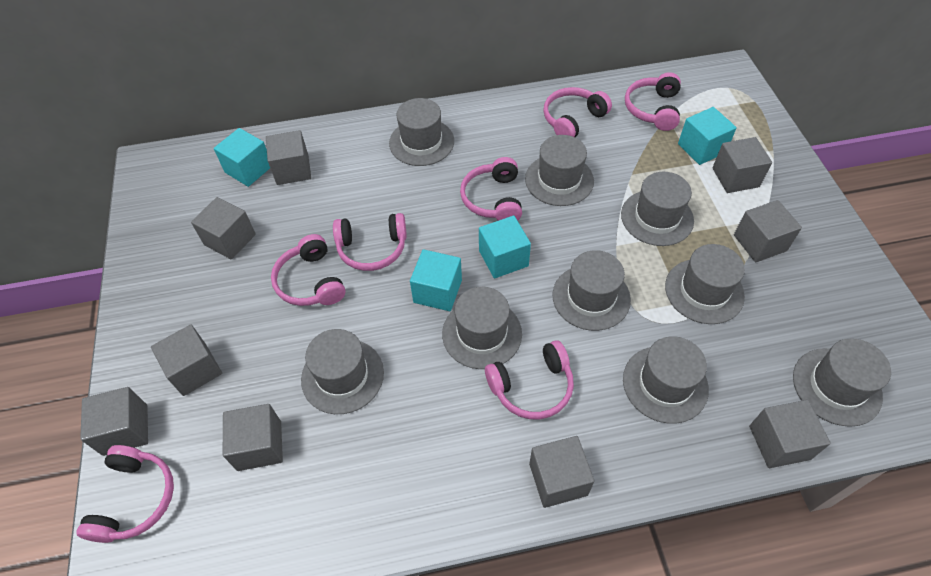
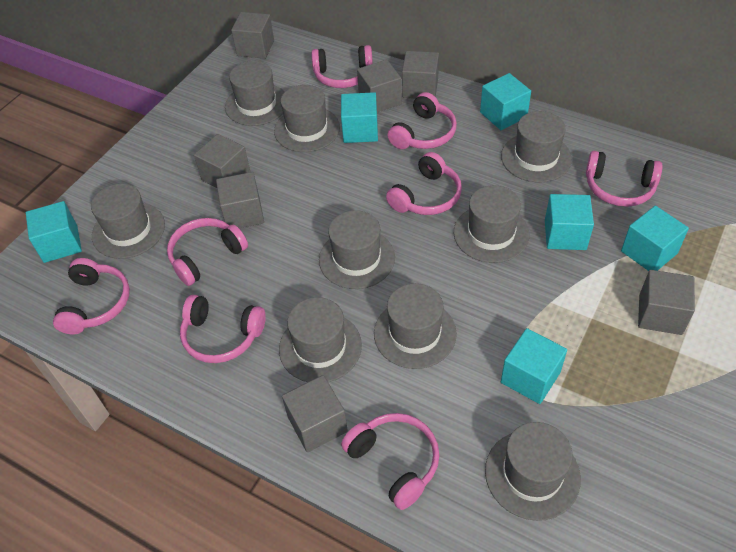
grey cube: 9 -> 7
pink headphones: 7 -> 8
turquoise cube: 4 -> 6

